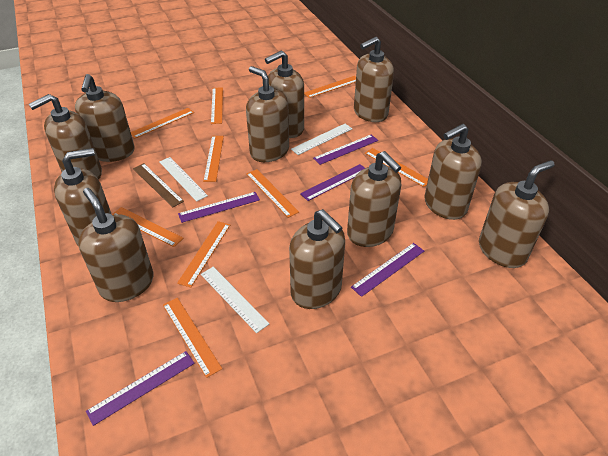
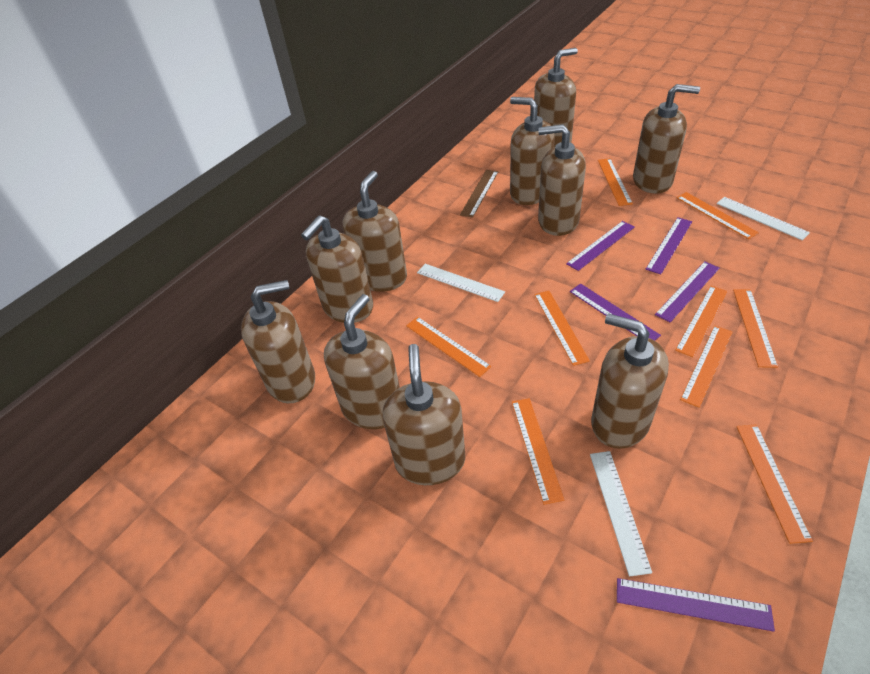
brown soap dispenser: 11 -> 10

